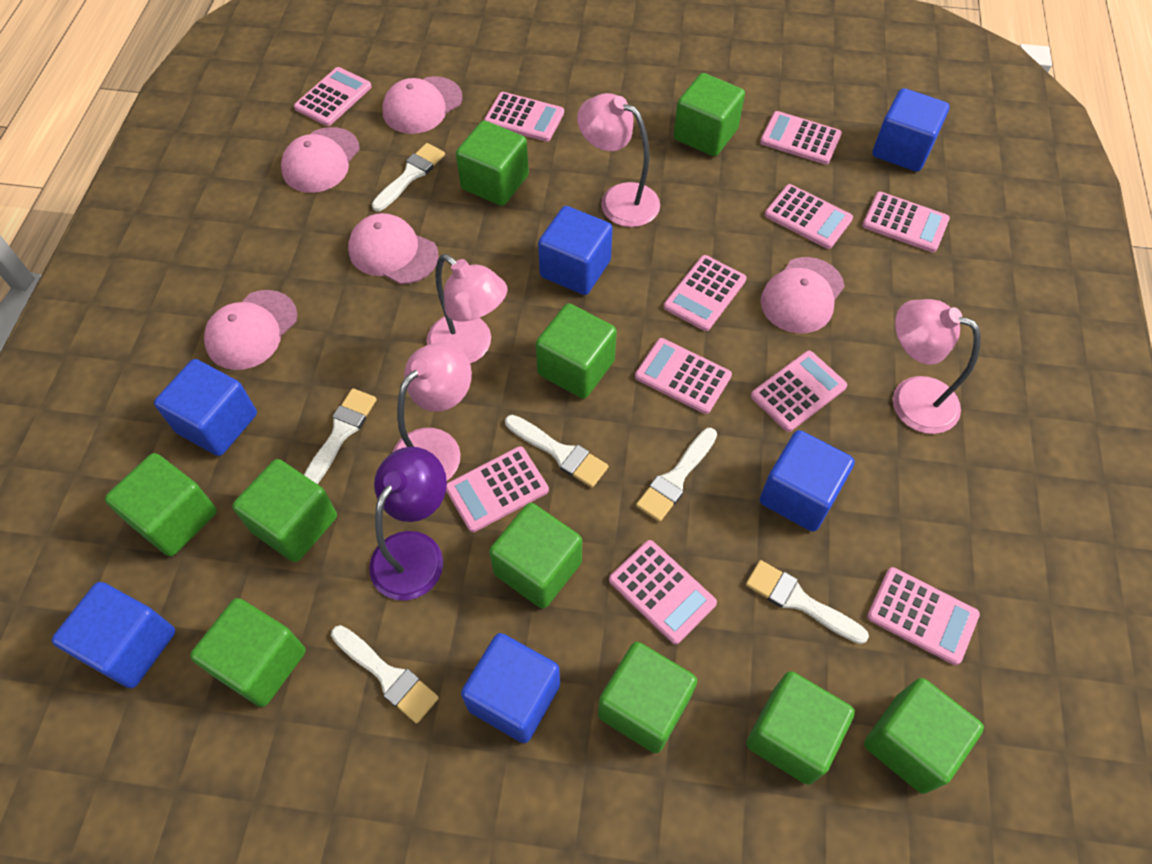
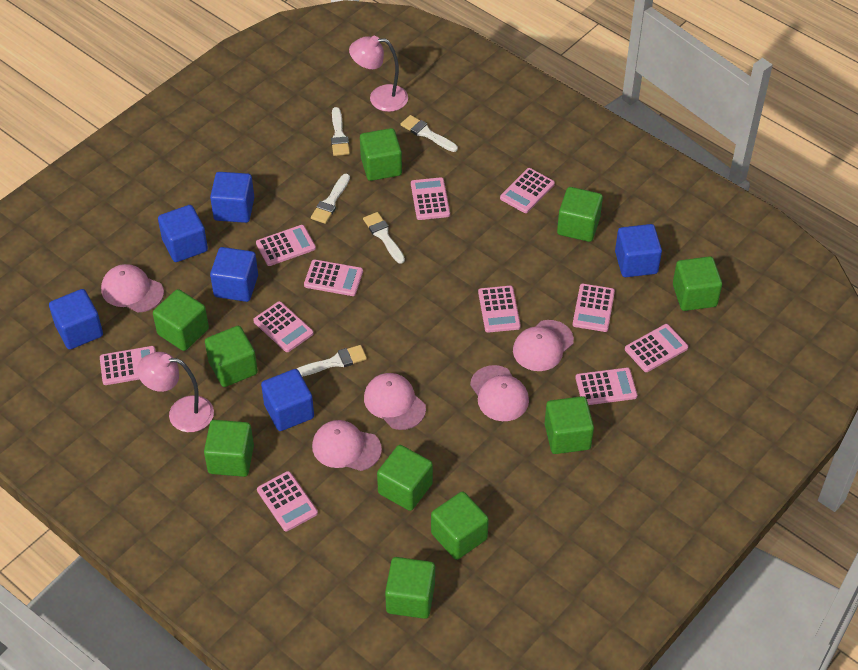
pink lamp: 4 -> 2
purple lamp: 1 -> 0
white brush: 6 -> 5

